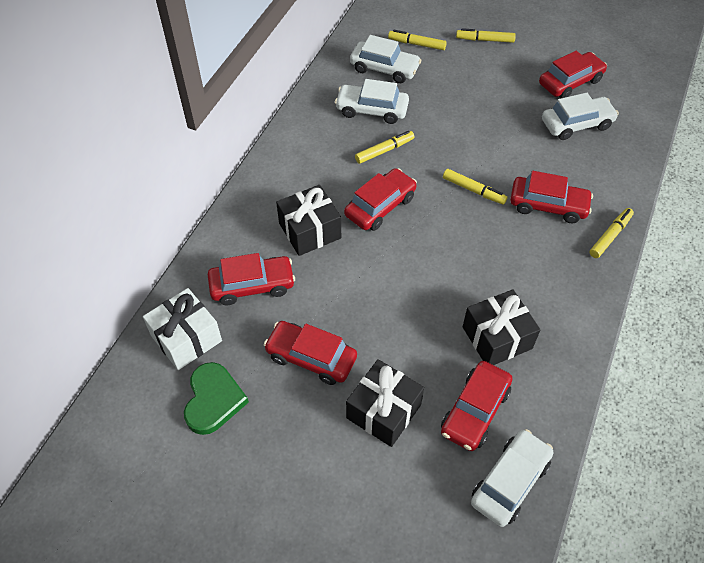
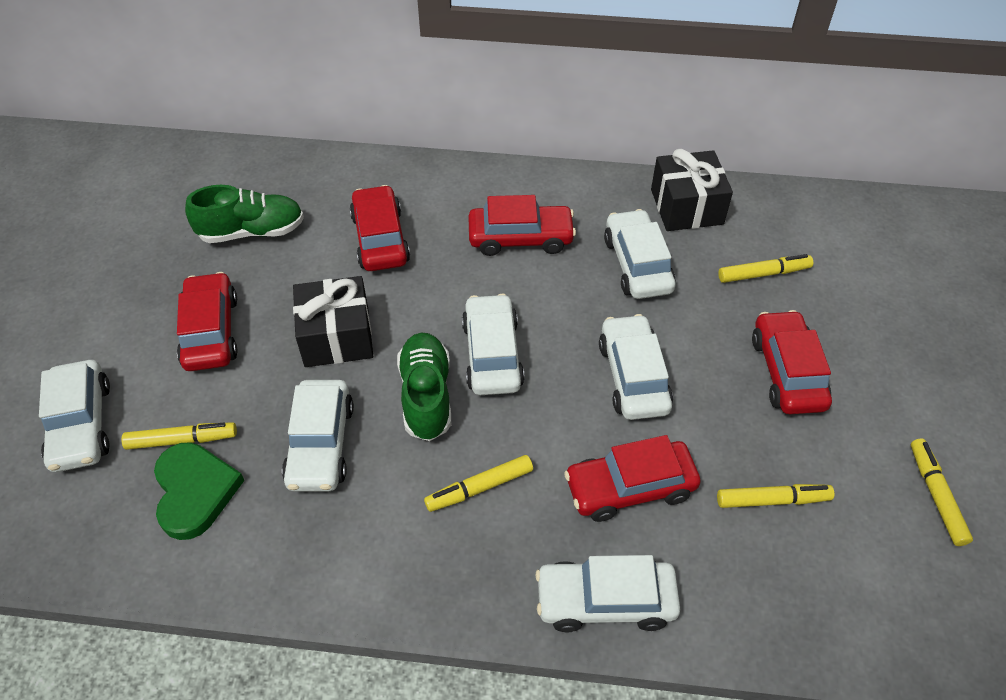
black gift: 3 -> 2
green shoe: 0 -> 2
red car: 6 -> 5
white car: 4 -> 6
white gift: 1 -> 0

